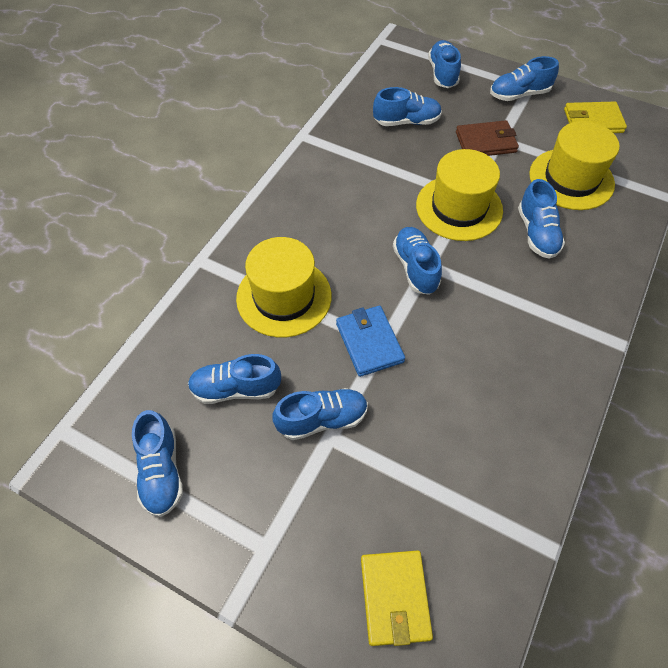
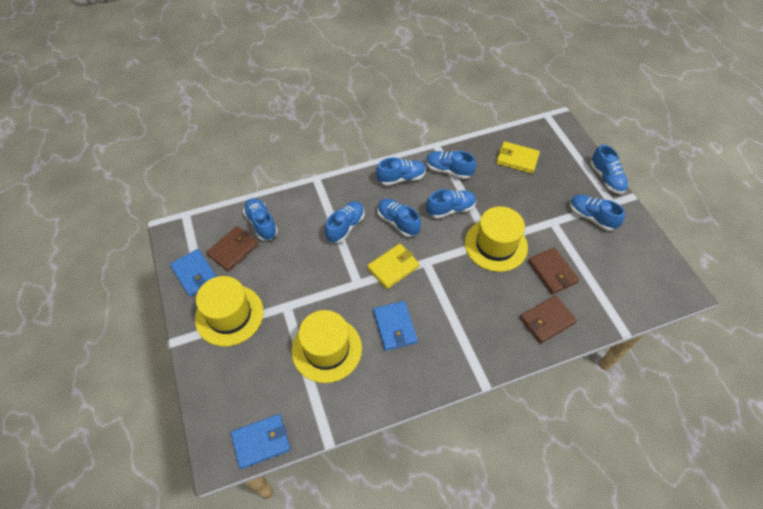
blue wallet: 1 -> 3
brown wallet: 1 -> 3

